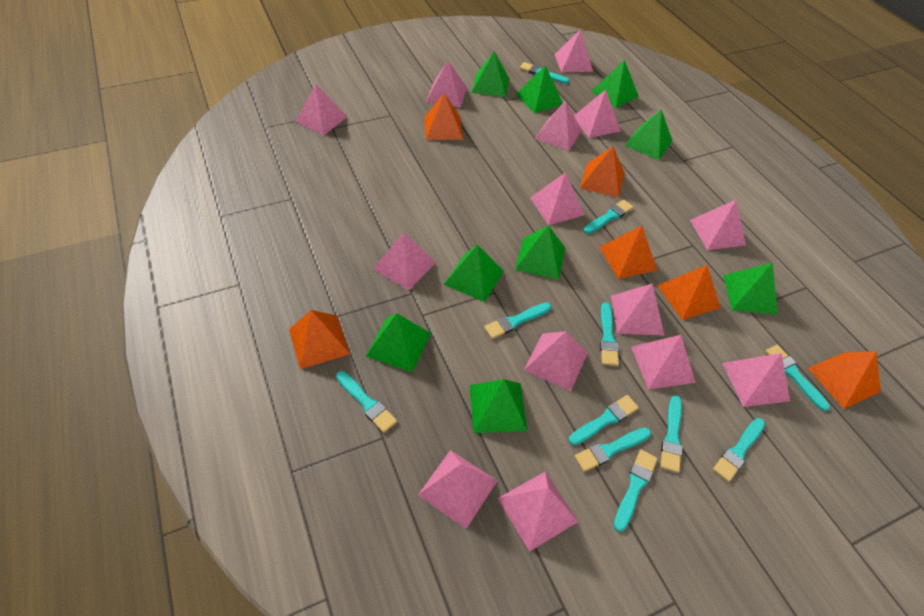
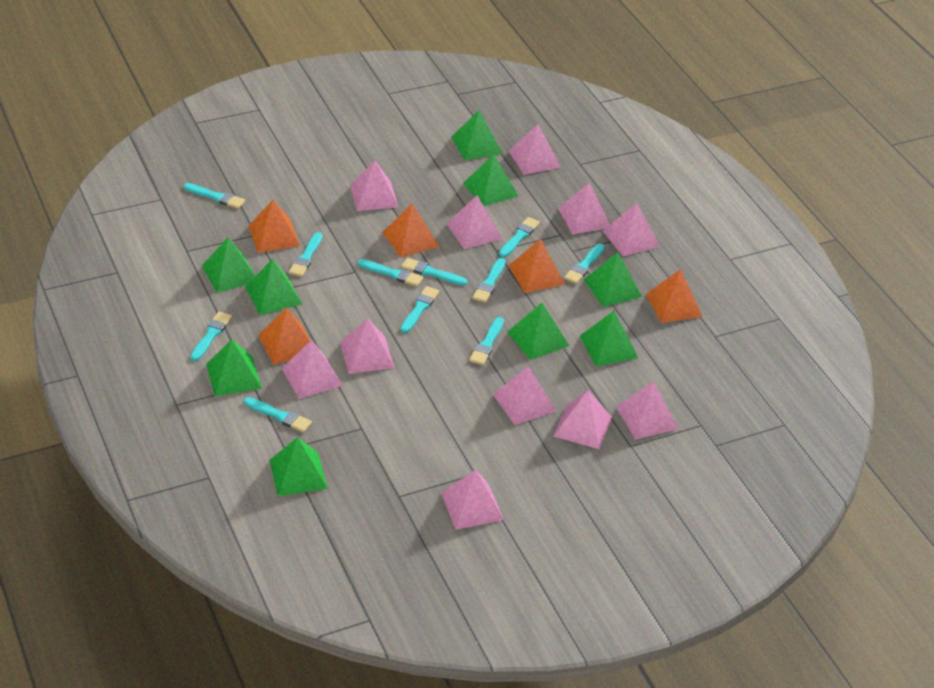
orange pyramid: 6 -> 5
pink pyramid: 14 -> 11

